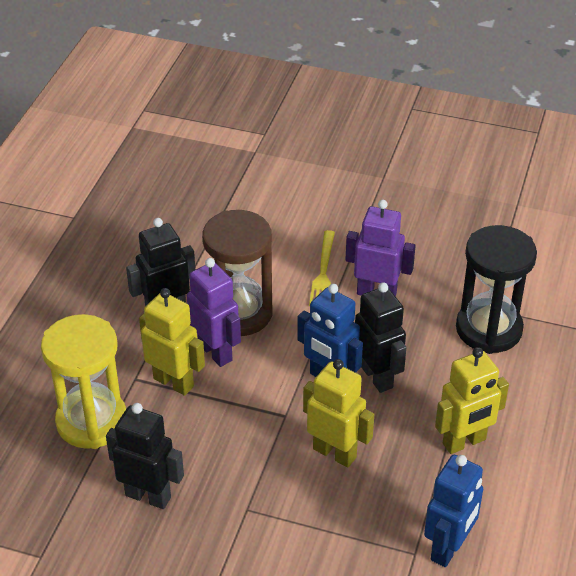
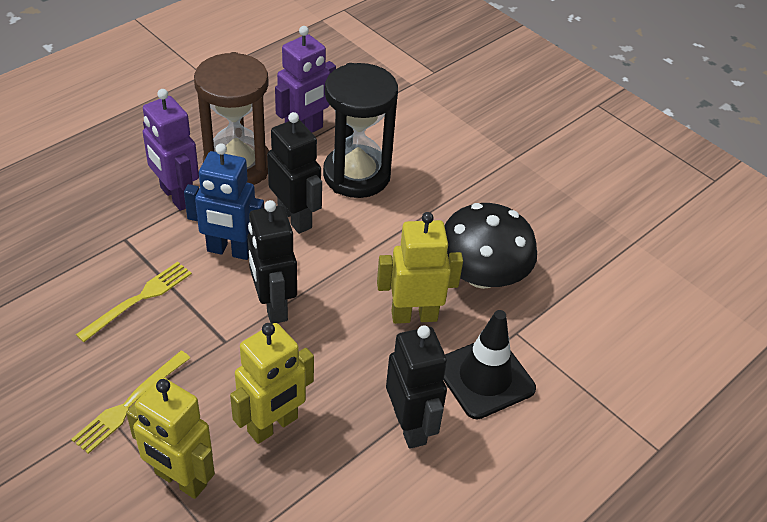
black mushroom: 0 -> 1
black traffic cone: 0 -> 1
blue robot: 2 -> 1
yellow fork: 1 -> 2
yellow hourglass: 1 -> 0

